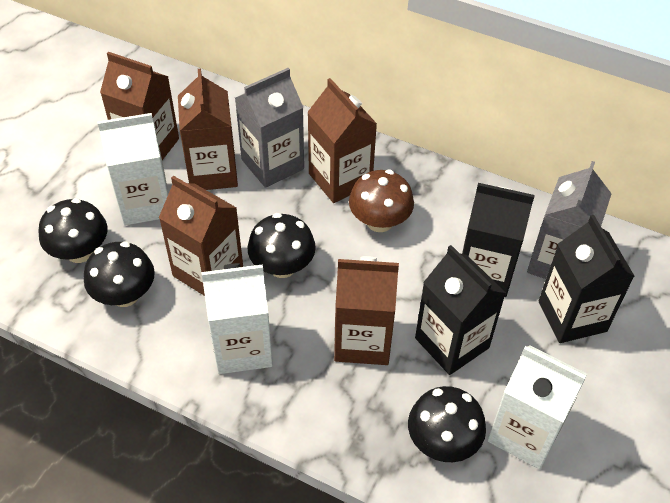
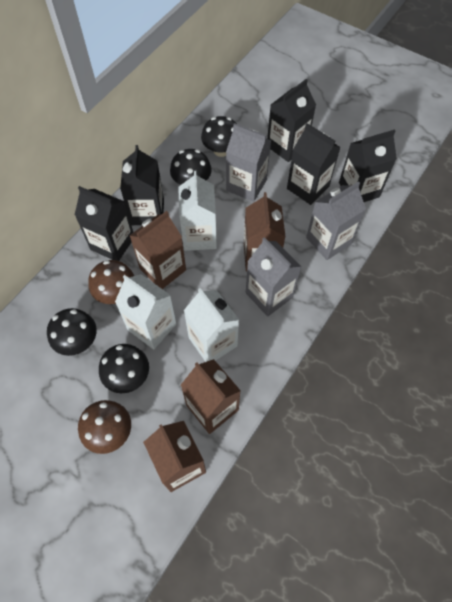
black carton: 3 -> 5
brown carton: 5 -> 4
brown mushroom: 1 -> 2
grey carton: 2 -> 3

